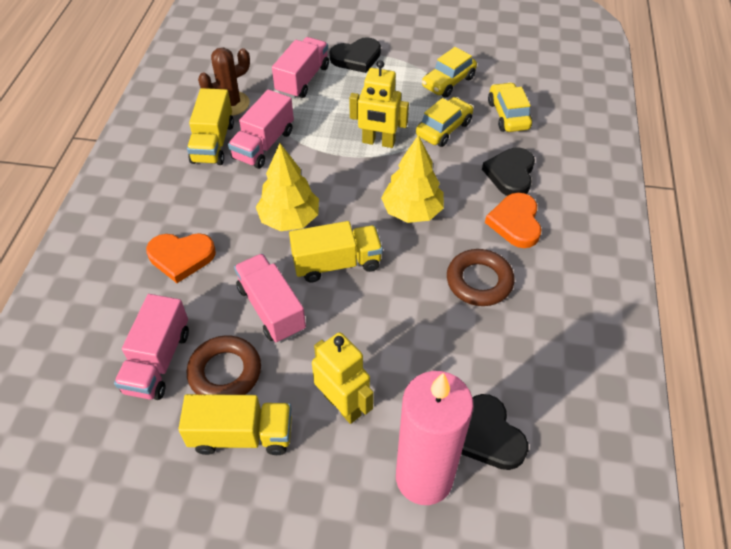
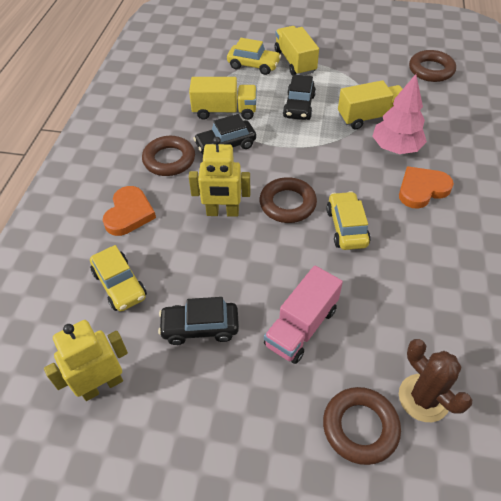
black car: 0 -> 3
black heart: 3 -> 0
brown ring: 2 -> 4
pink candle: 1 -> 0
pink tree: 0 -> 1
pink truck: 4 -> 1
yellow tree: 2 -> 0

